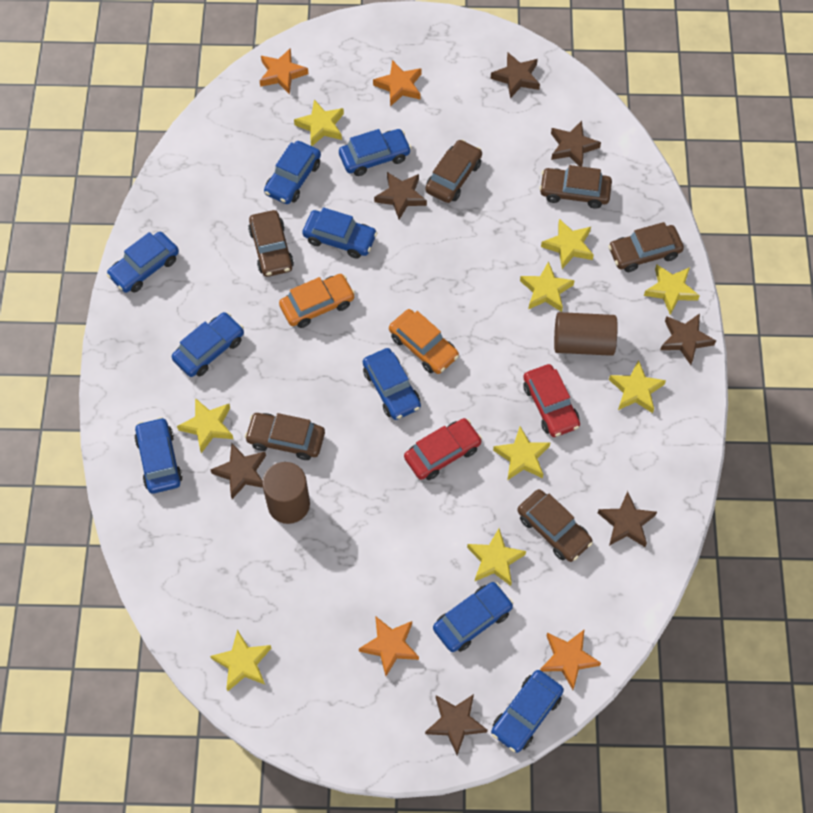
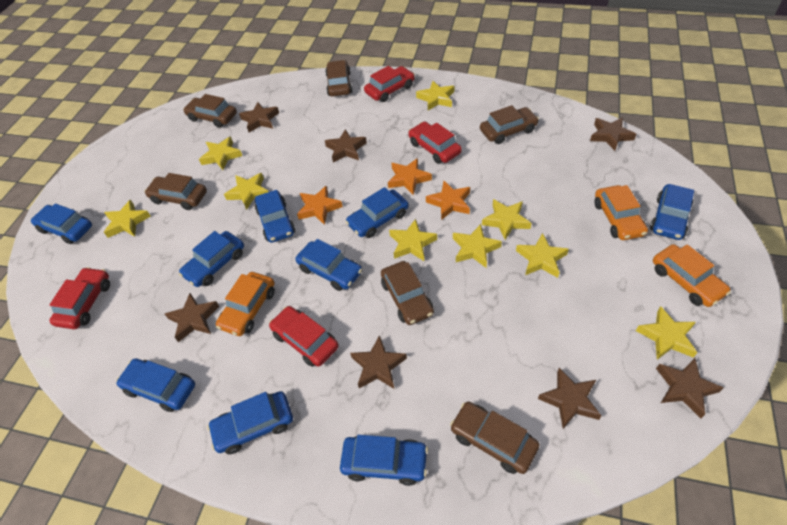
brown cylinder: 2 -> 0
orange car: 2 -> 3
orange star: 4 -> 3
red car: 2 -> 4

